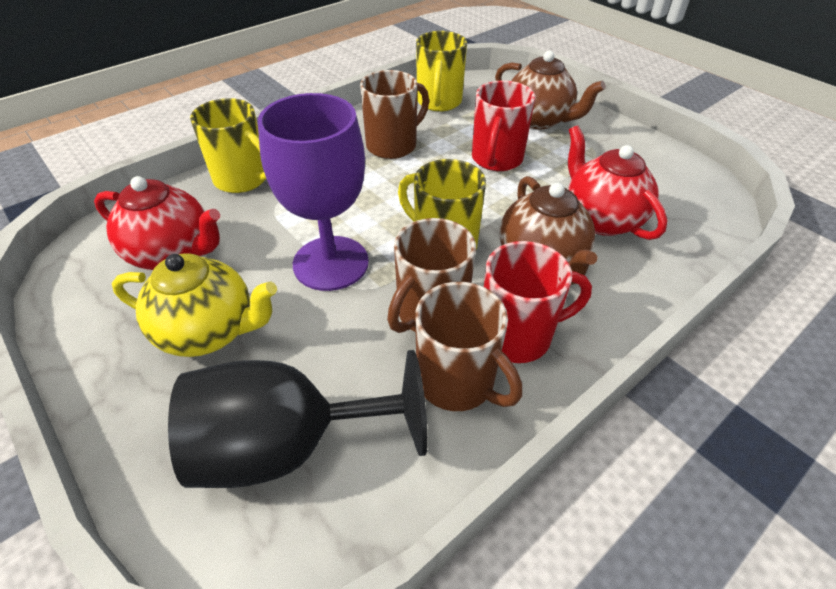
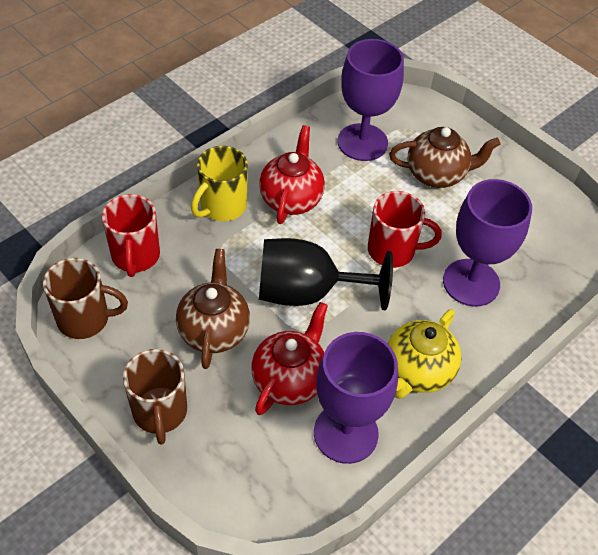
brown mug: 3 -> 2
purple goblet: 1 -> 3
yellow mug: 3 -> 1

